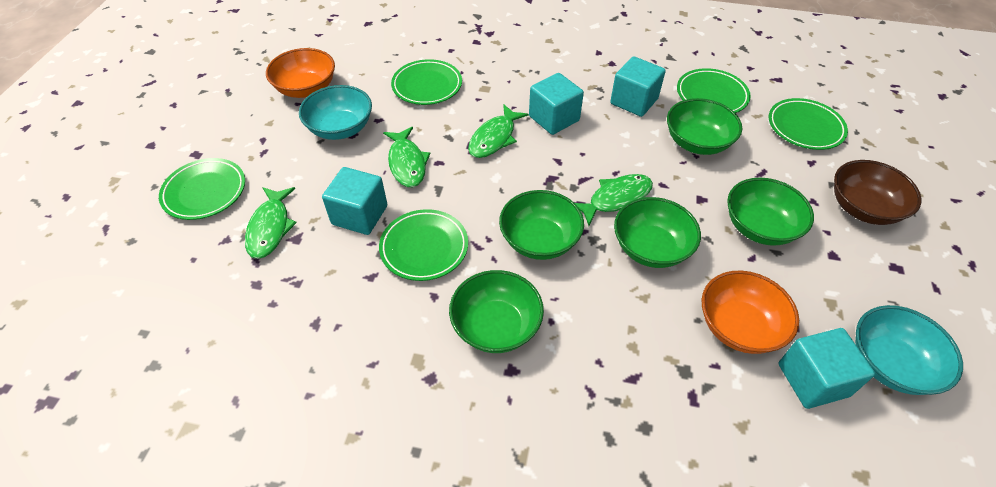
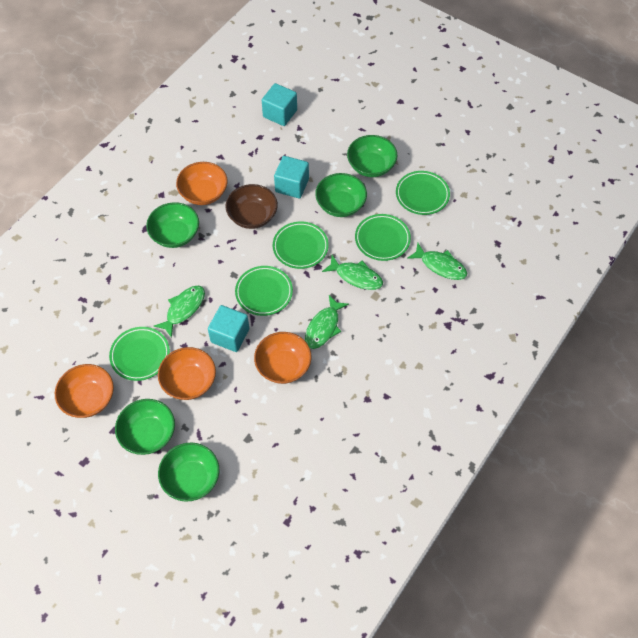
orange bowl: 2 -> 4
turquoise bowl: 2 -> 0
turquoise cube: 4 -> 3

